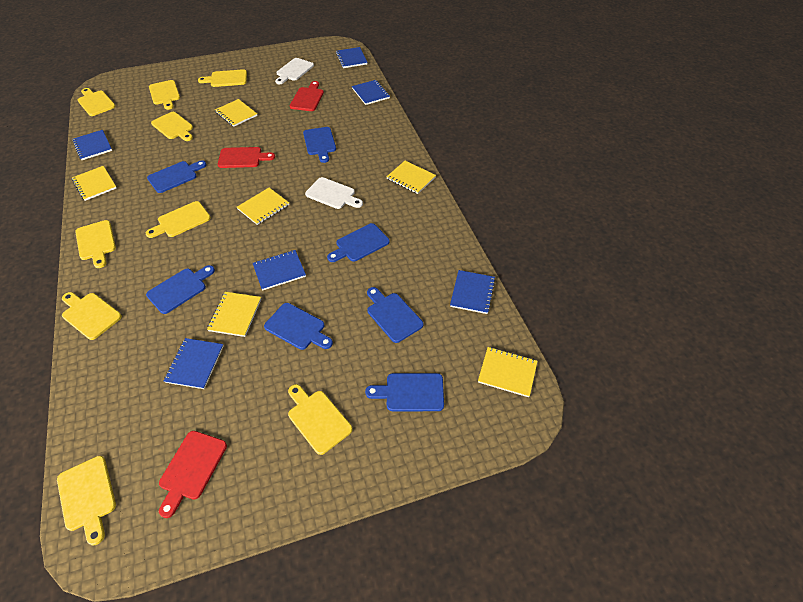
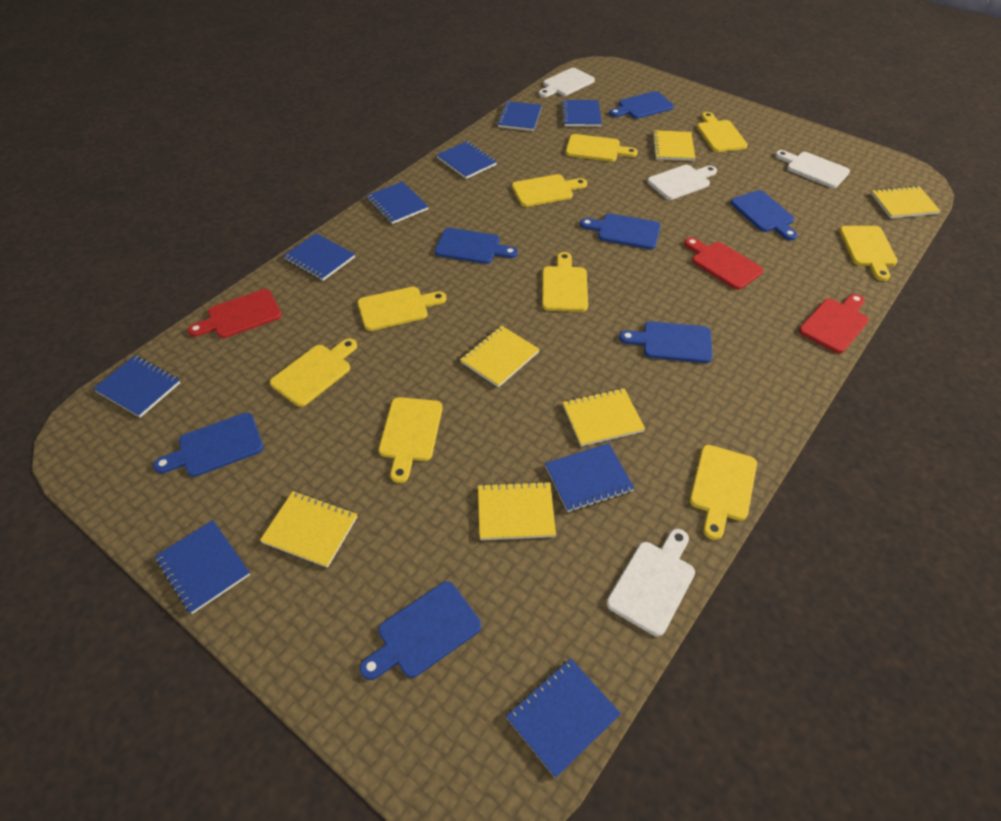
blue notebook: 6 -> 9
white cutting board: 2 -> 4

